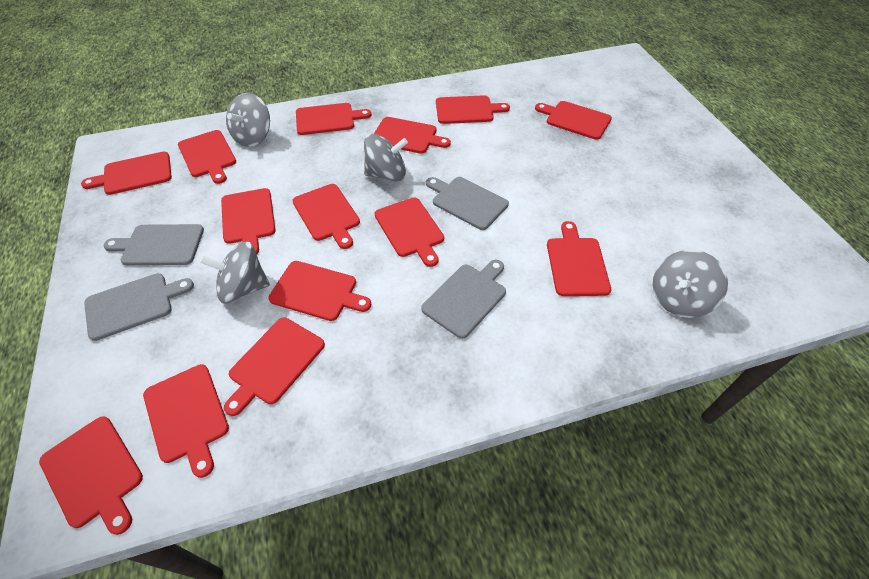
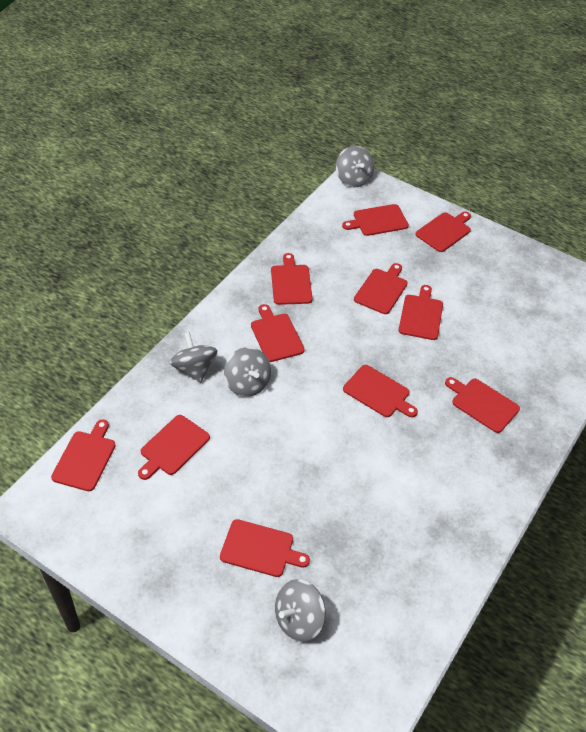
grey cutting board: 4 -> 0
red cutting board: 14 -> 11

